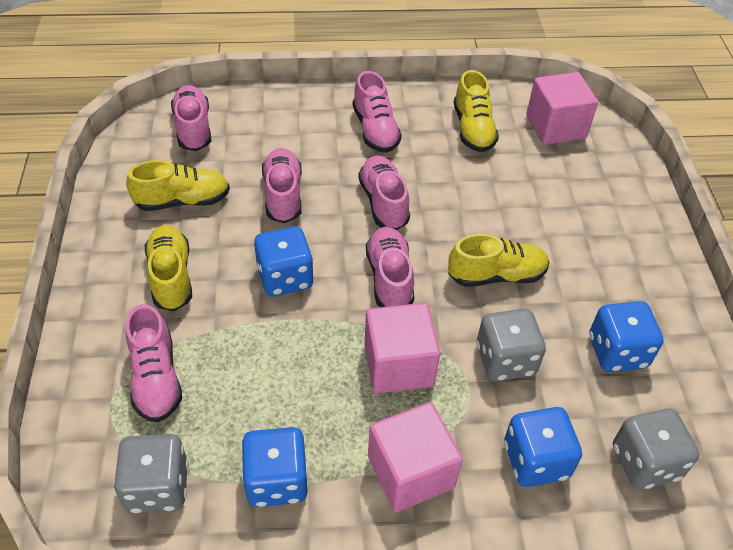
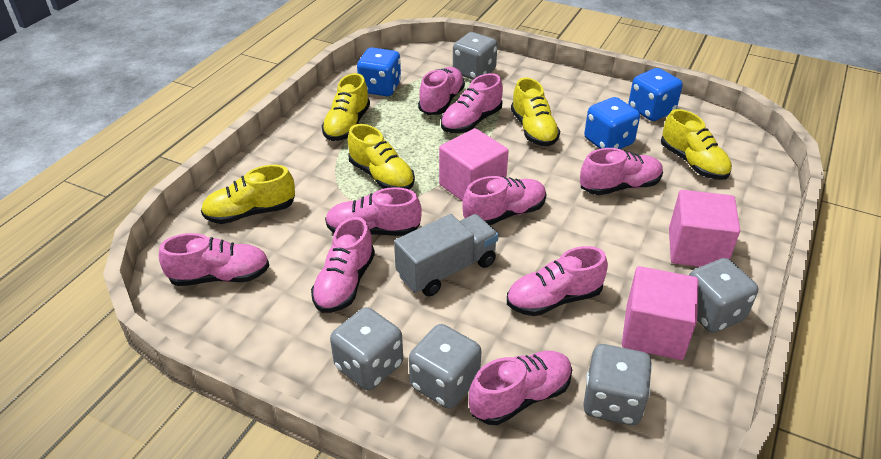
blue dice: 4 -> 3
grey dice: 3 -> 5
grey truck: 0 -> 1
pink shoe: 6 -> 9
yellow shoe: 4 -> 5

